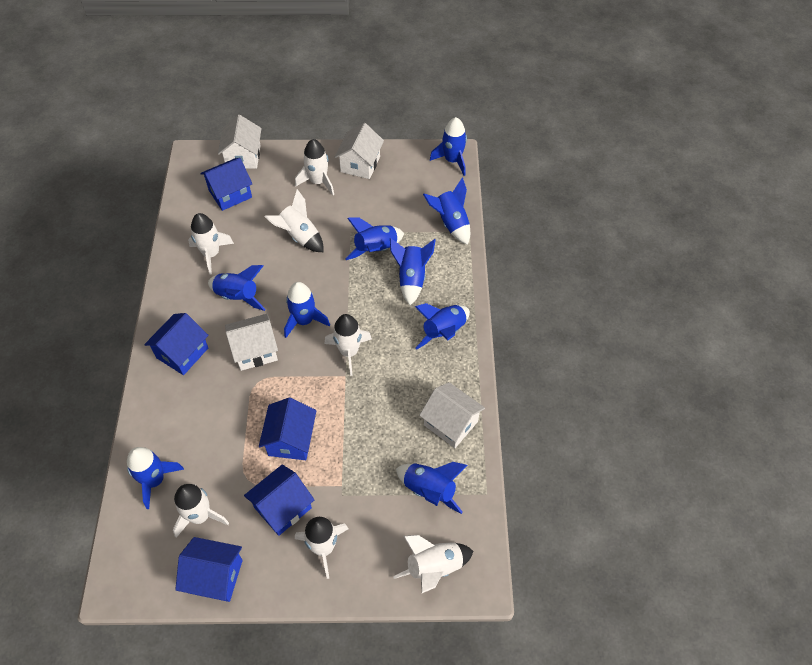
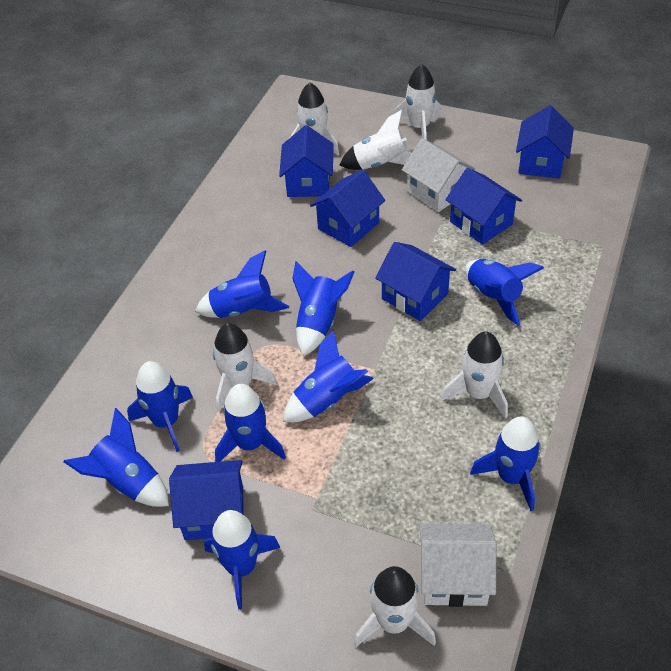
blue house: 5 -> 6
white house: 4 -> 2
white rocket: 7 -> 6

